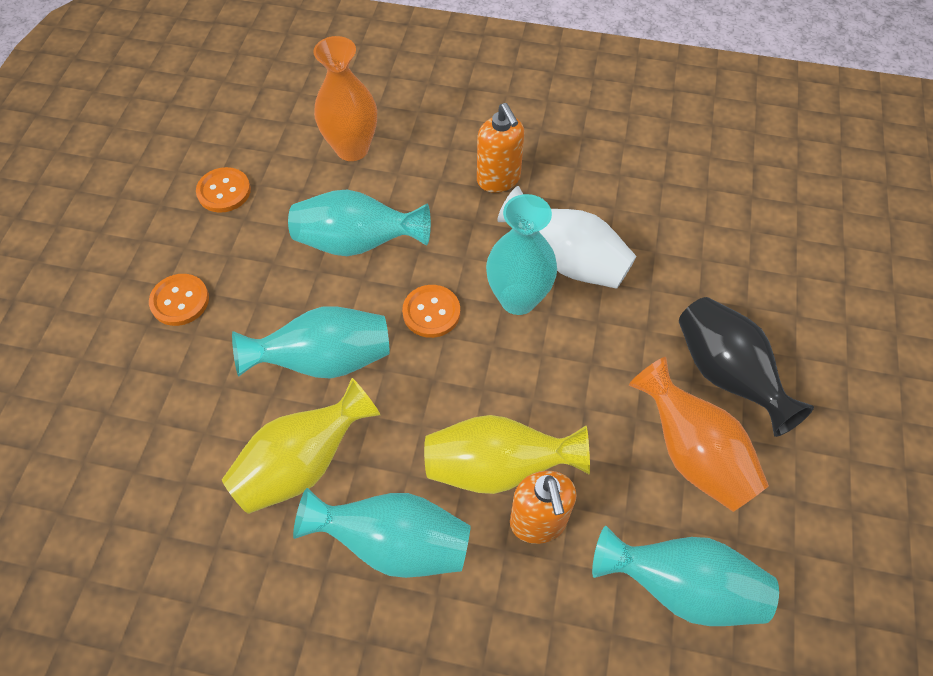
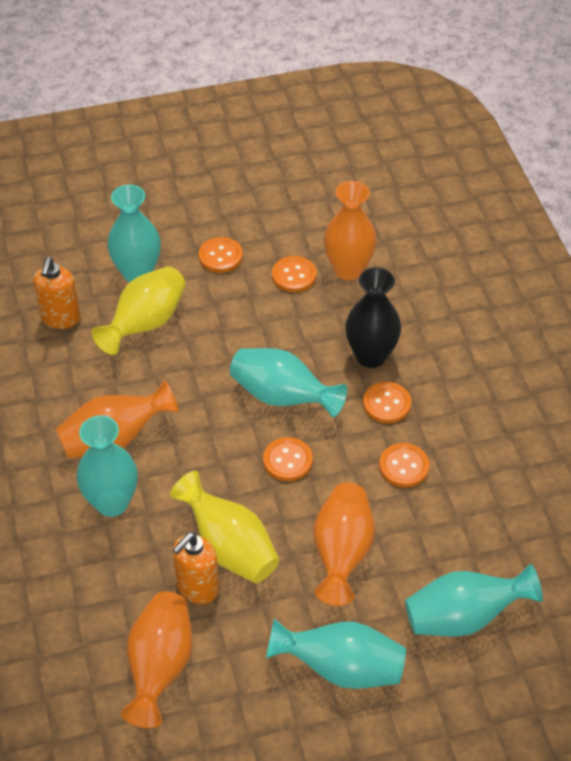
orange button: 3 -> 5
orange vase: 2 -> 4
white vase: 1 -> 0

